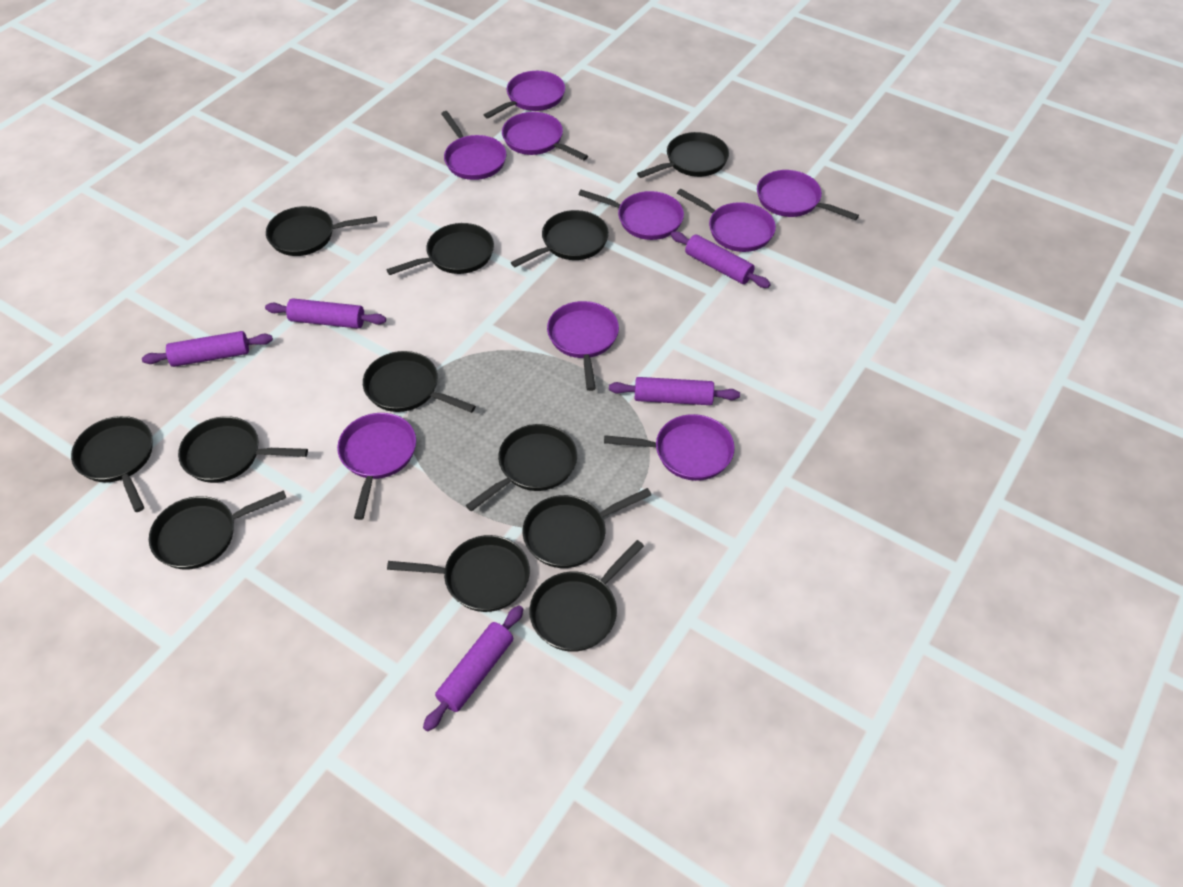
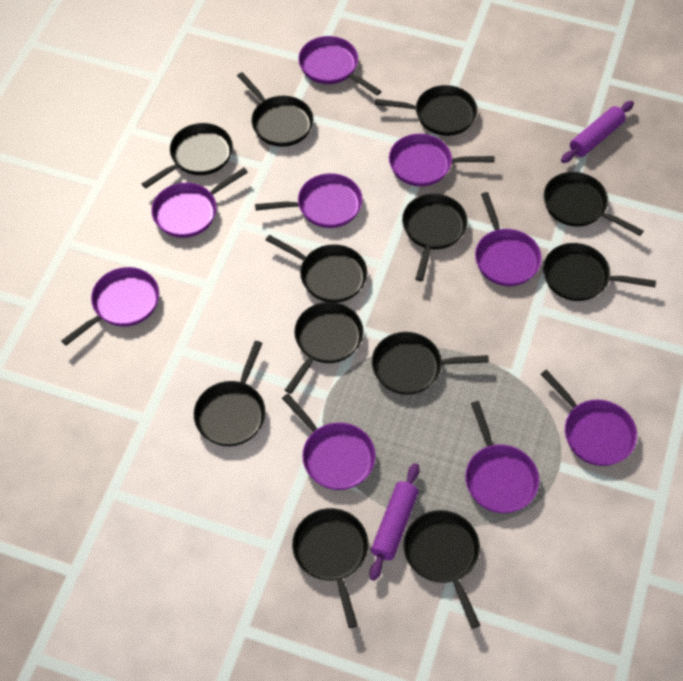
purple rolling pin: 5 -> 2

